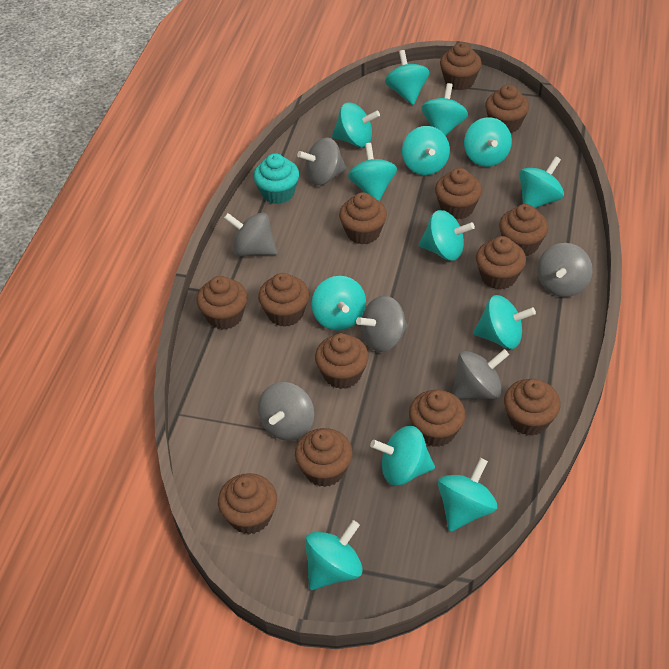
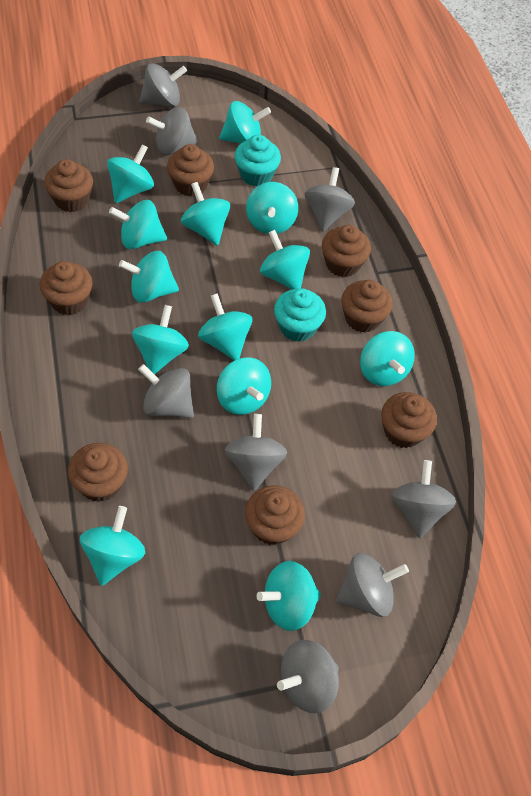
brown cupcake: 13 -> 8
grey spinning top: 6 -> 8
turquoise cupcake: 1 -> 2

